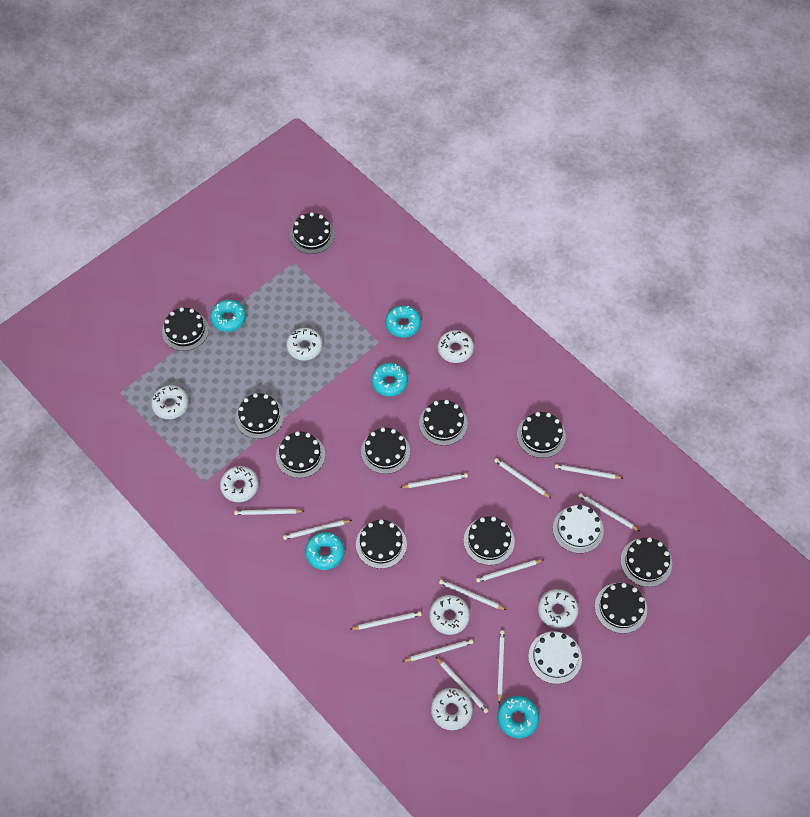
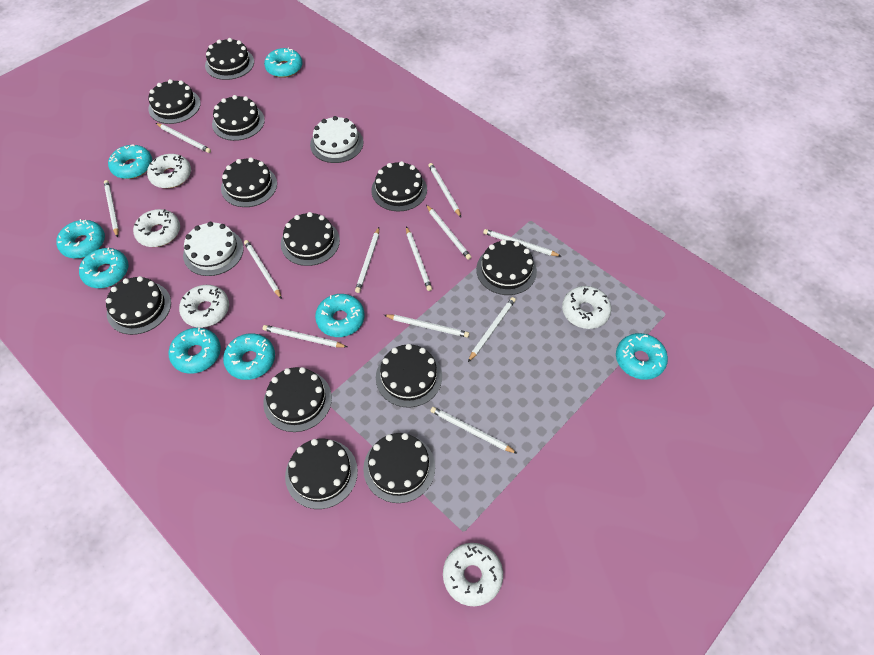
black cake: 11 -> 12
turquoise donut: 5 -> 8
white donut: 7 -> 5

